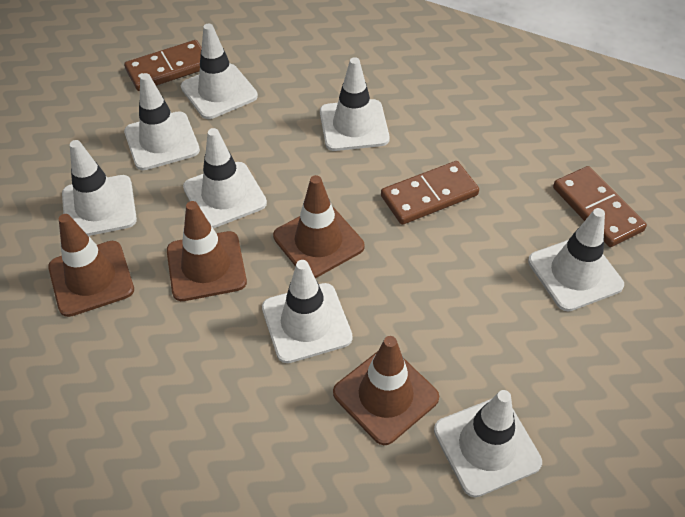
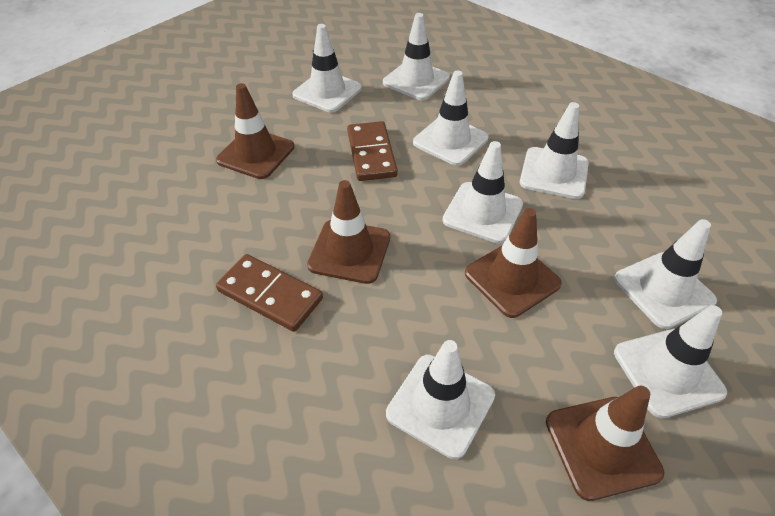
brown domino: 3 -> 2

